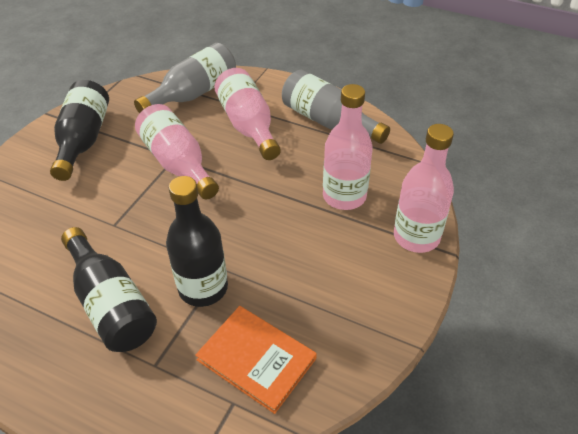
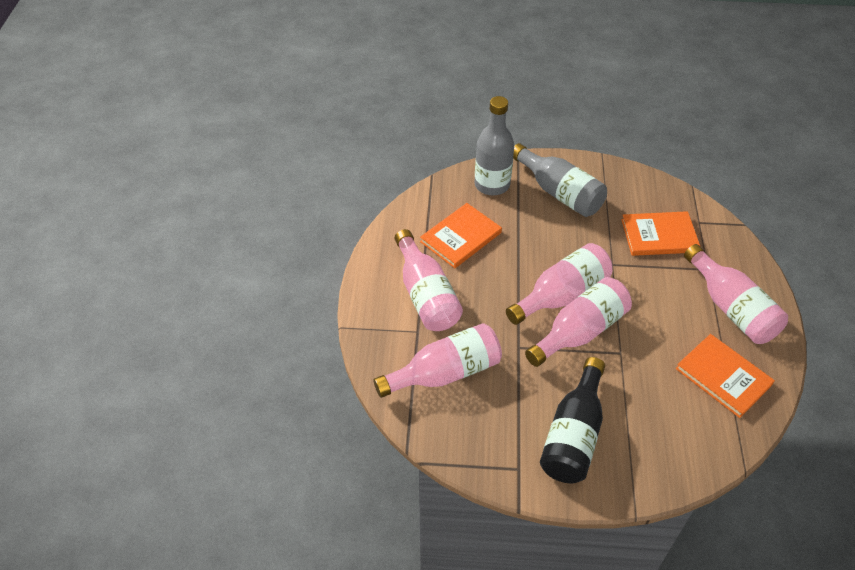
black bottle: 3 -> 1
orange book: 1 -> 3
pink bottle: 4 -> 5

